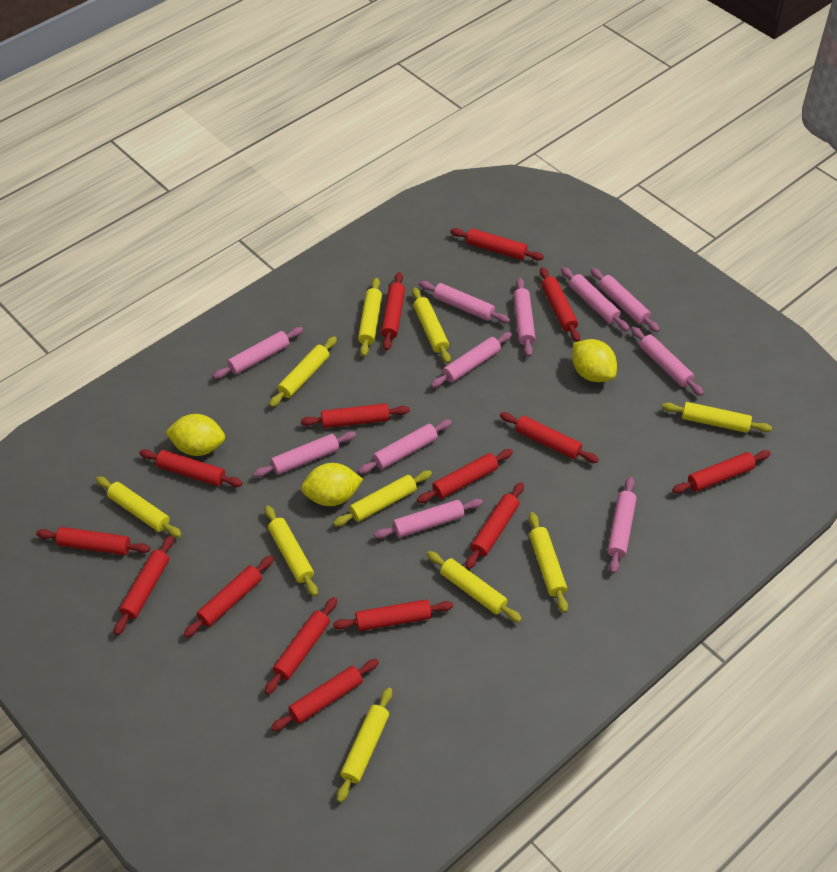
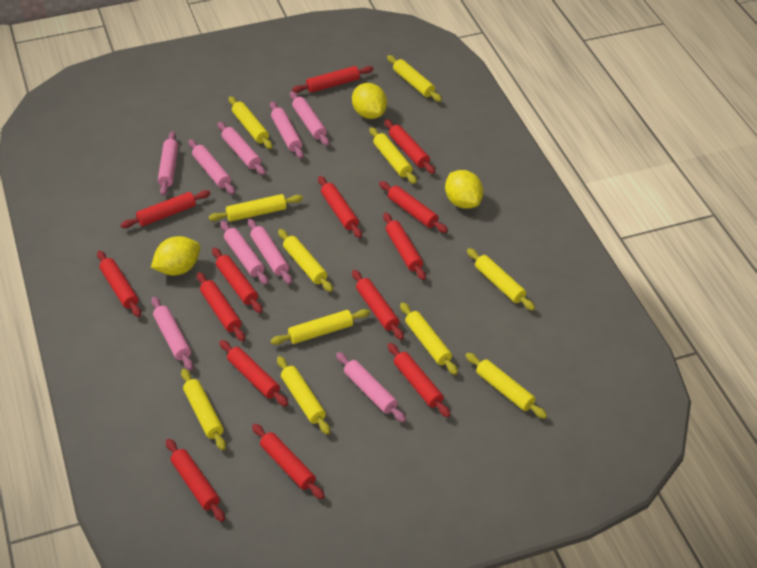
pink rolling pin: 11 -> 9
red rolling pin: 15 -> 14
yellow rolling pin: 10 -> 11

